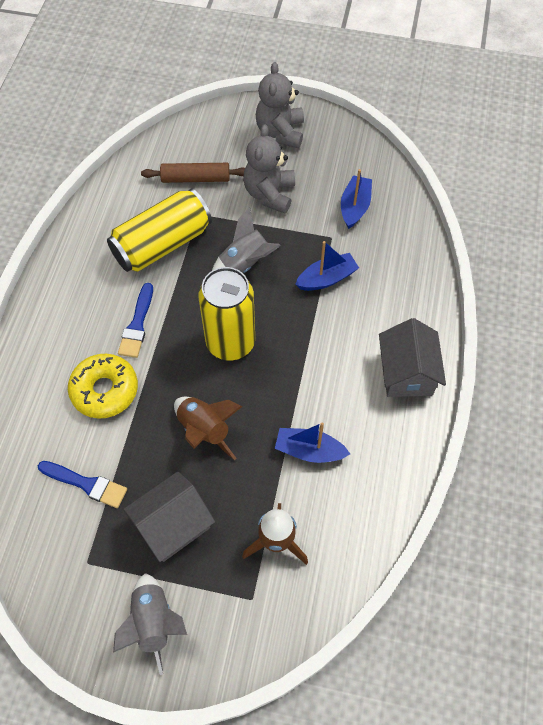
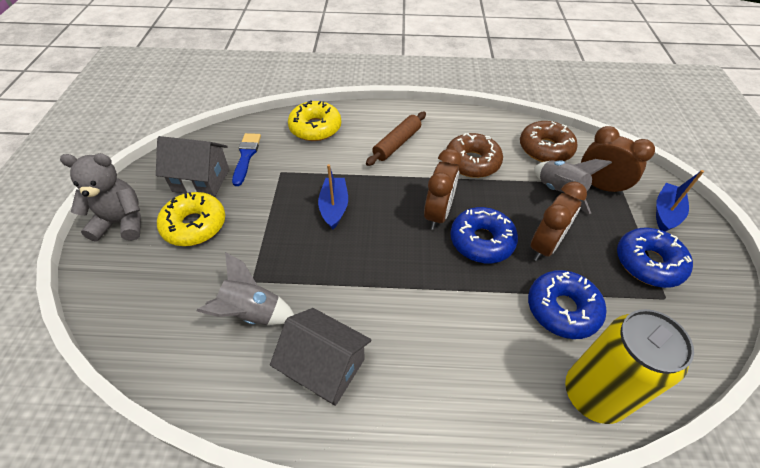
blue boat: 3 -> 2
blue brush: 2 -> 1
blue donut: 0 -> 3
brown clock: 0 -> 3
brown donut: 0 -> 2
brown rocket: 2 -> 0
grey teddy bear: 2 -> 1
yellow can: 2 -> 1
yellow donut: 1 -> 2

